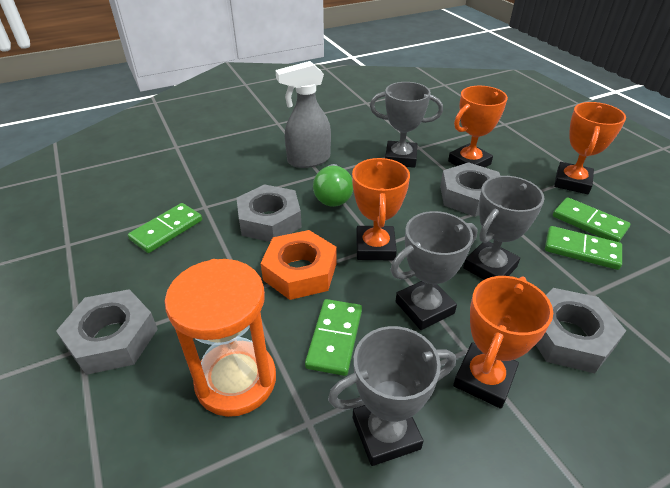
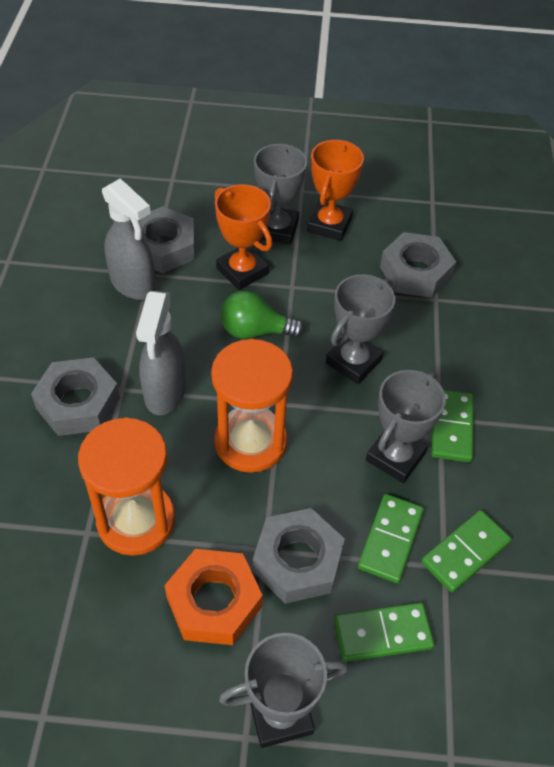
grey spray bottle: 1 -> 2
orange hourglass: 1 -> 2
orange trophy: 4 -> 2

